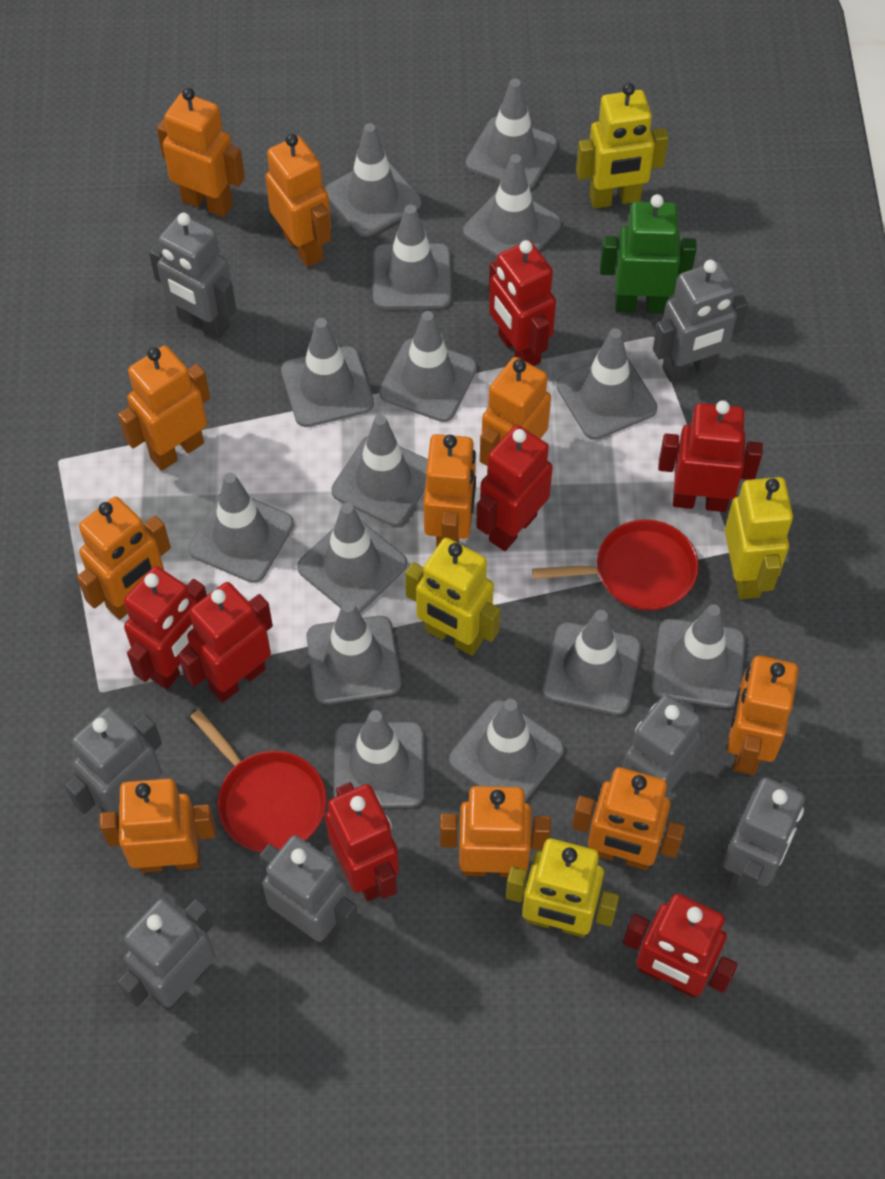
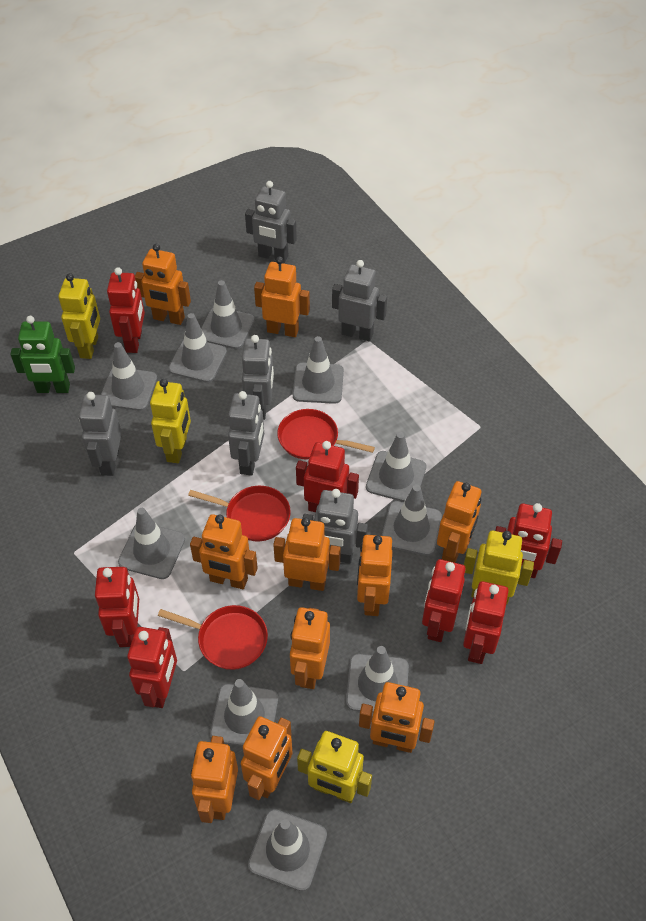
grey robot: 7 -> 6
grey traffic cone: 15 -> 10
red pan: 2 -> 3

